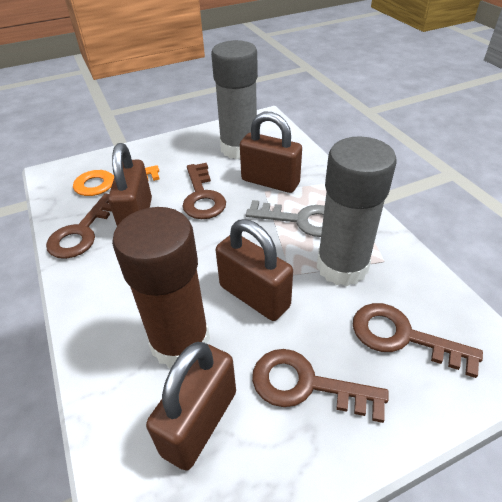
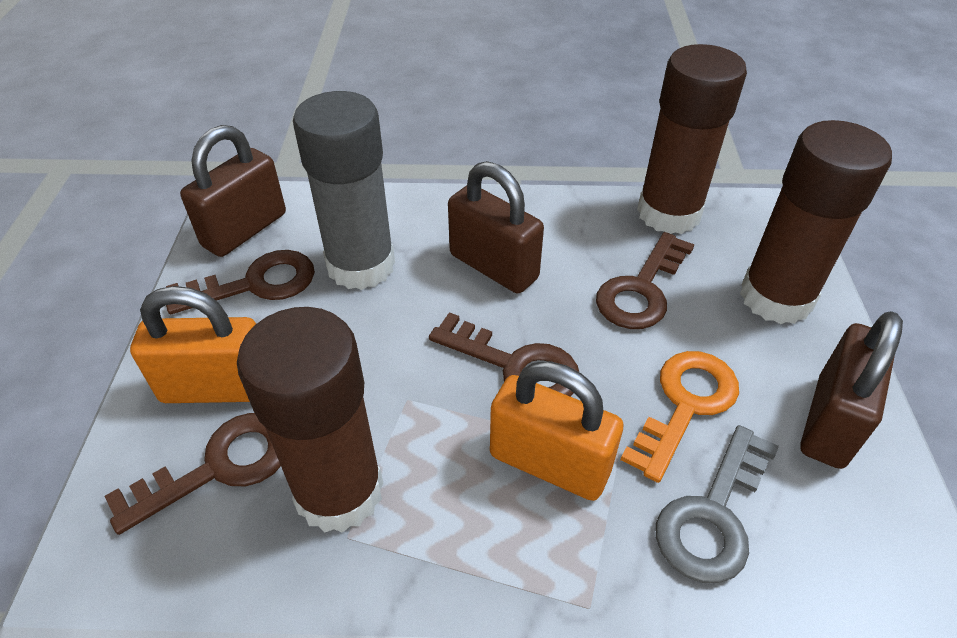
brown glue stick: 1 -> 3
brown padlock: 4 -> 3
grey glue stick: 2 -> 1
orange padlock: 0 -> 2

